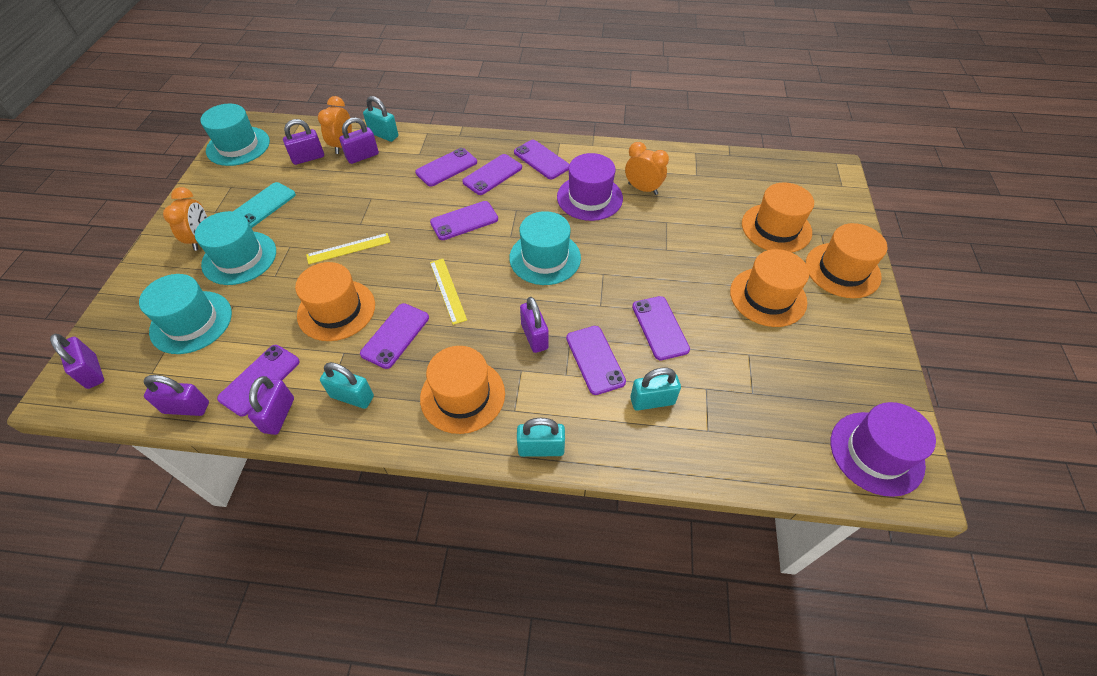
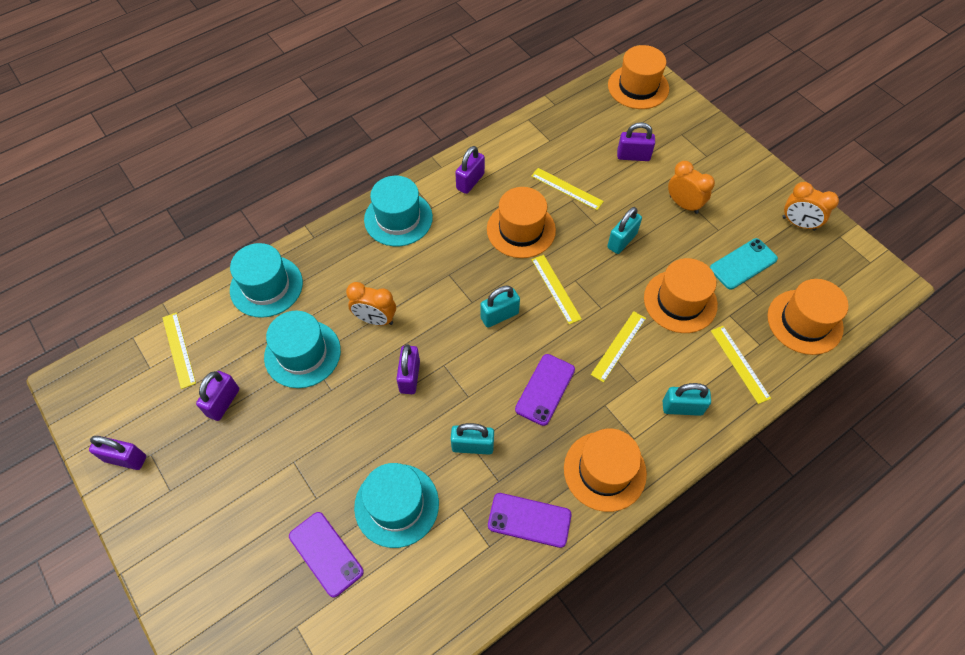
purple hat: 2 -> 0
purple padlock: 6 -> 5
purple phone: 8 -> 3
yellow ruler: 2 -> 5

